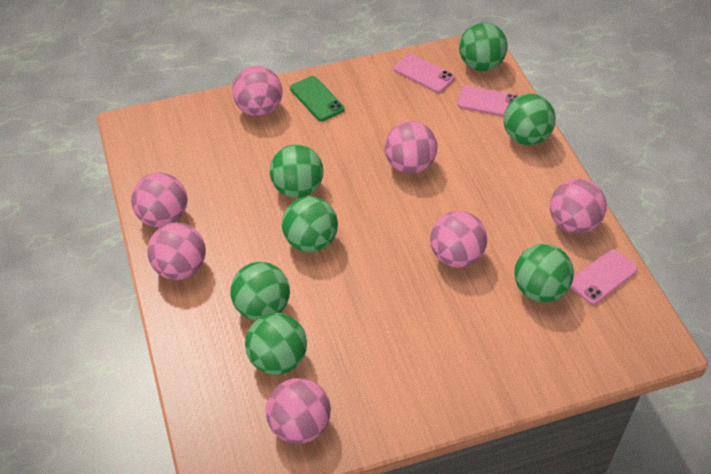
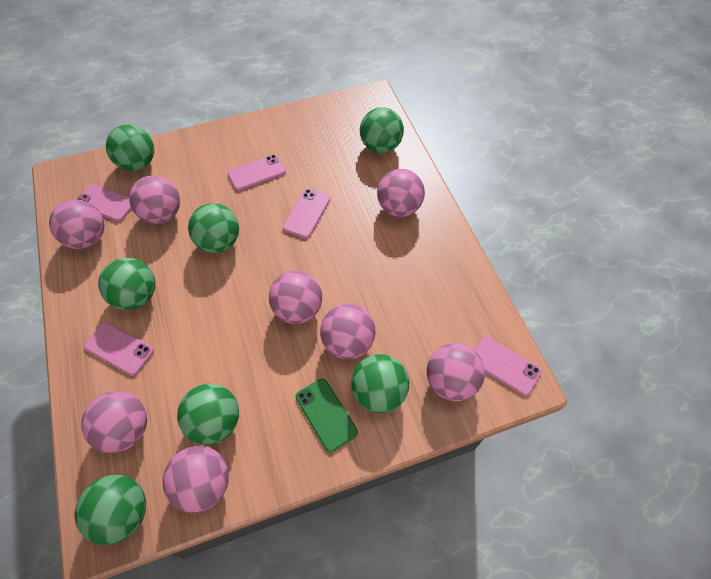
pink ball: 7 -> 8
pink phone: 3 -> 5

